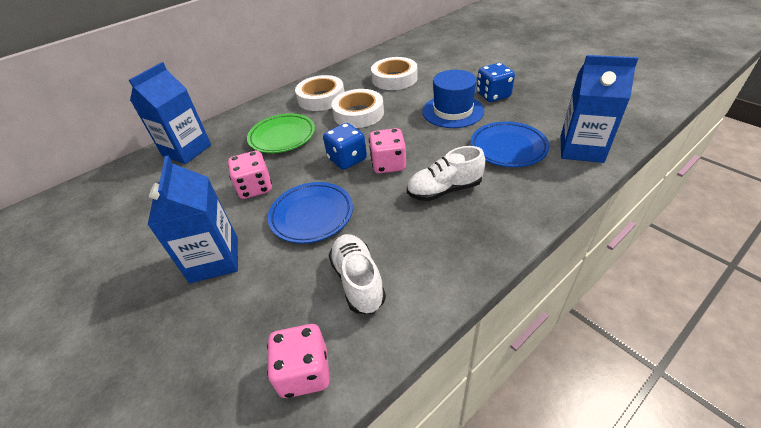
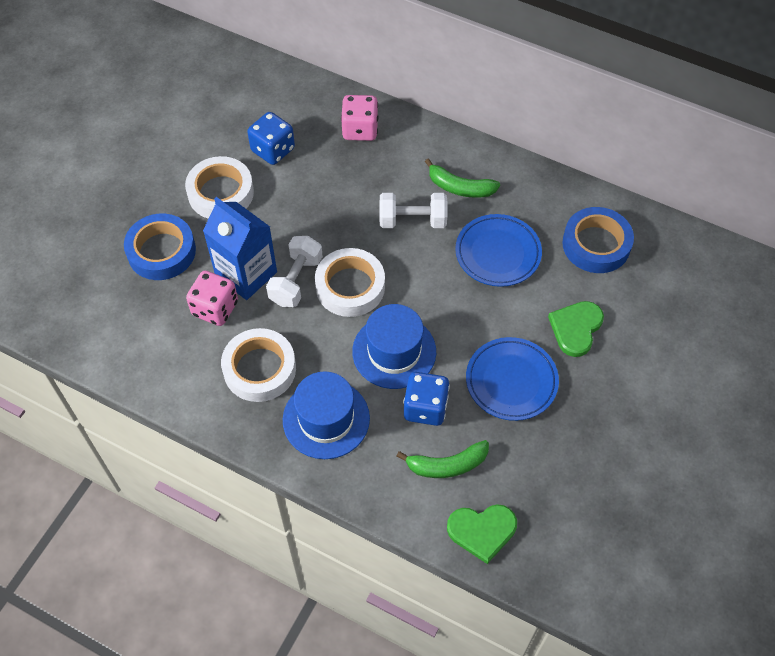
blue carton: 3 -> 1
blue hat: 1 -> 2
blue tape: 0 -> 2
green banana: 0 -> 2
green heart: 0 -> 2
green plate: 1 -> 0
pink dice: 3 -> 2
white dumbbell: 0 -> 2
white shoe: 2 -> 0

